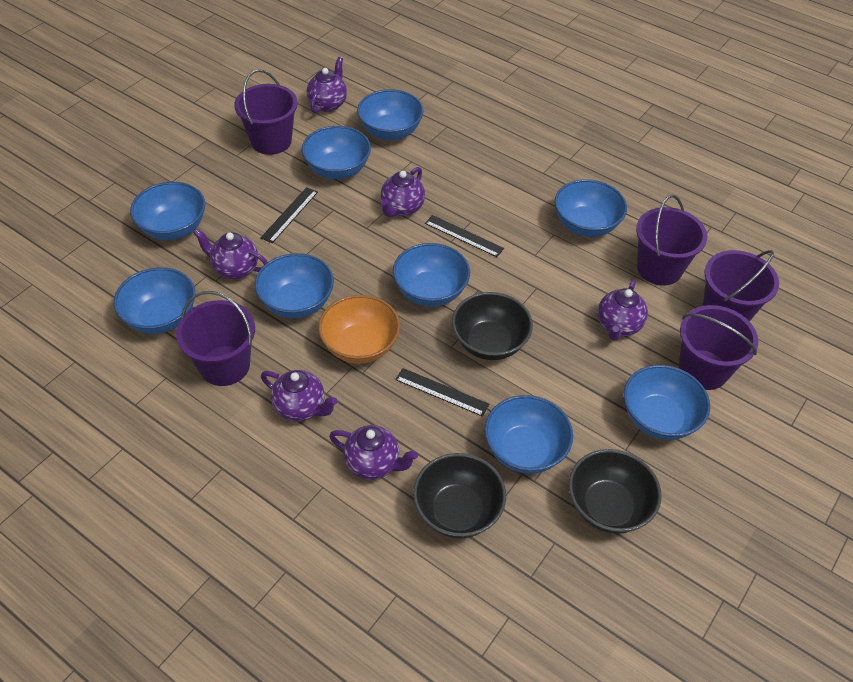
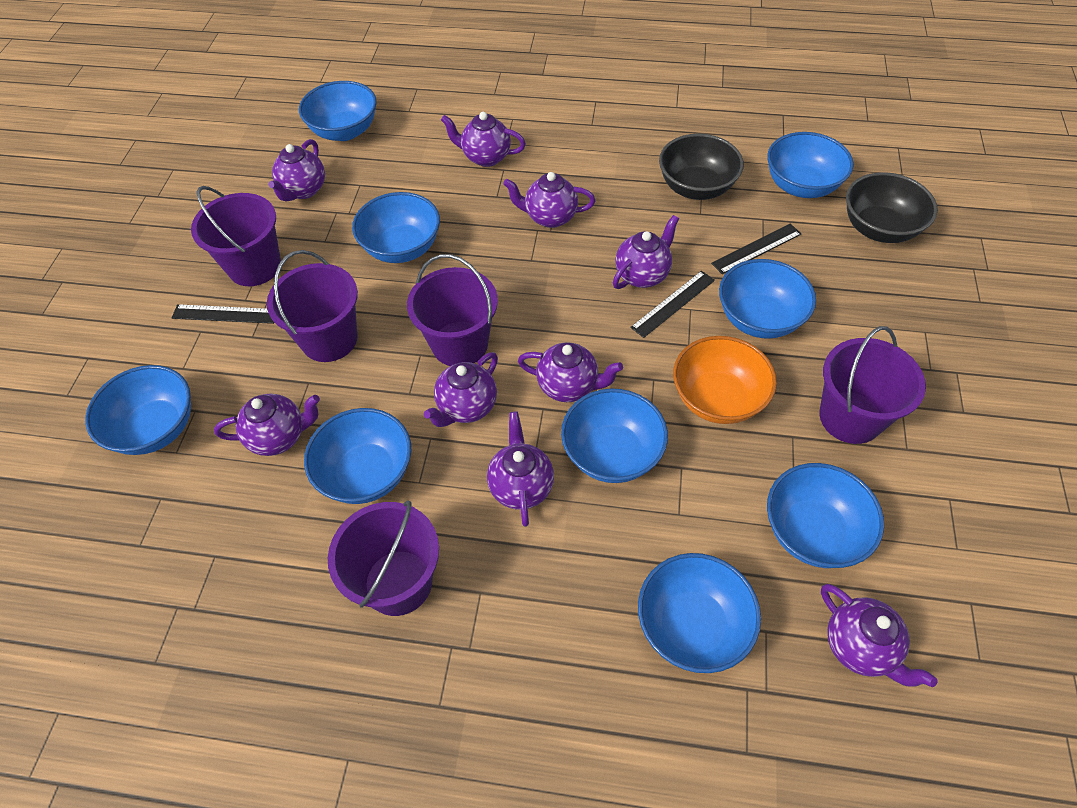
black bowl: 3 -> 2
purple teapot: 6 -> 9

